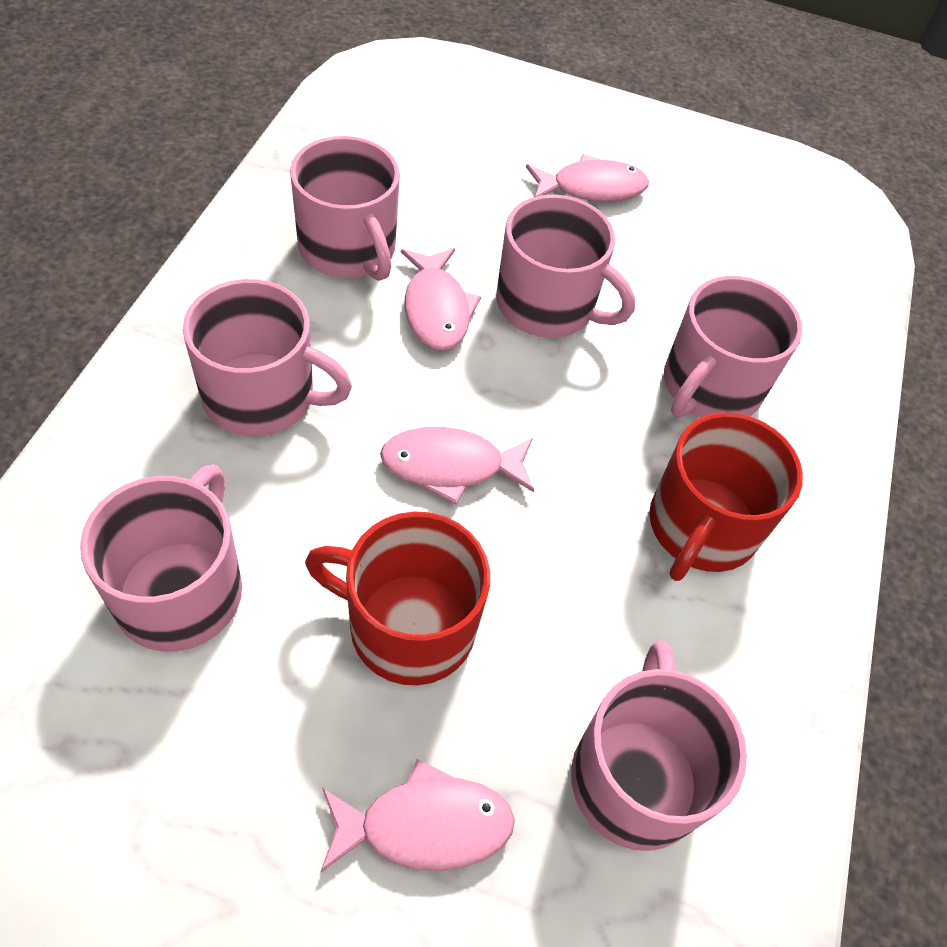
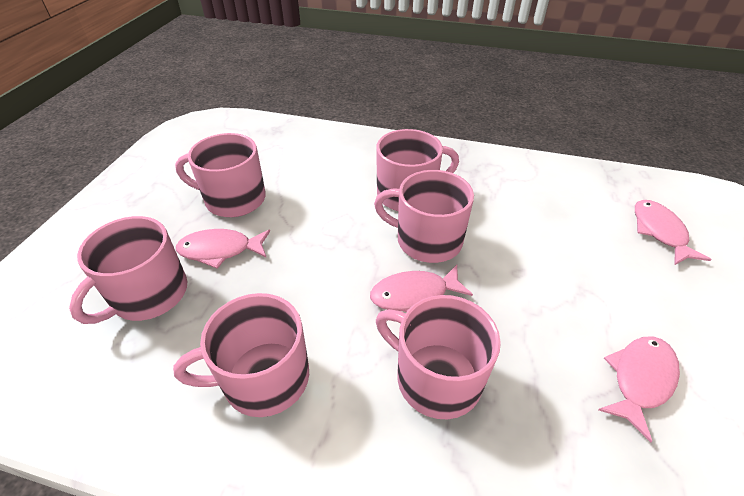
red mug: 2 -> 0

